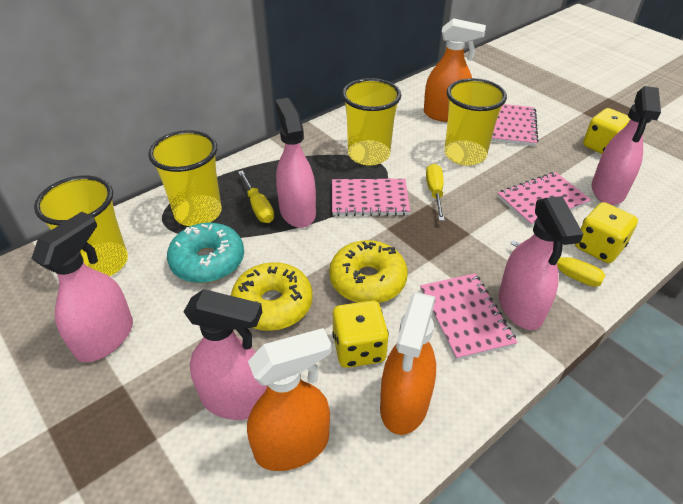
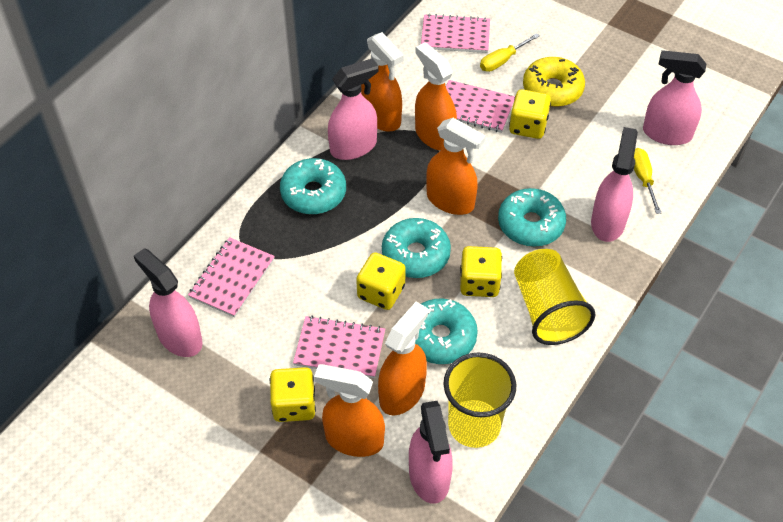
orange spray bottle: 3 -> 5
turquoise donut: 1 -> 4
yellow cup: 4 -> 2
yellow dice: 3 -> 4
yellow donut: 2 -> 1
yellow screwdriver: 3 -> 2

